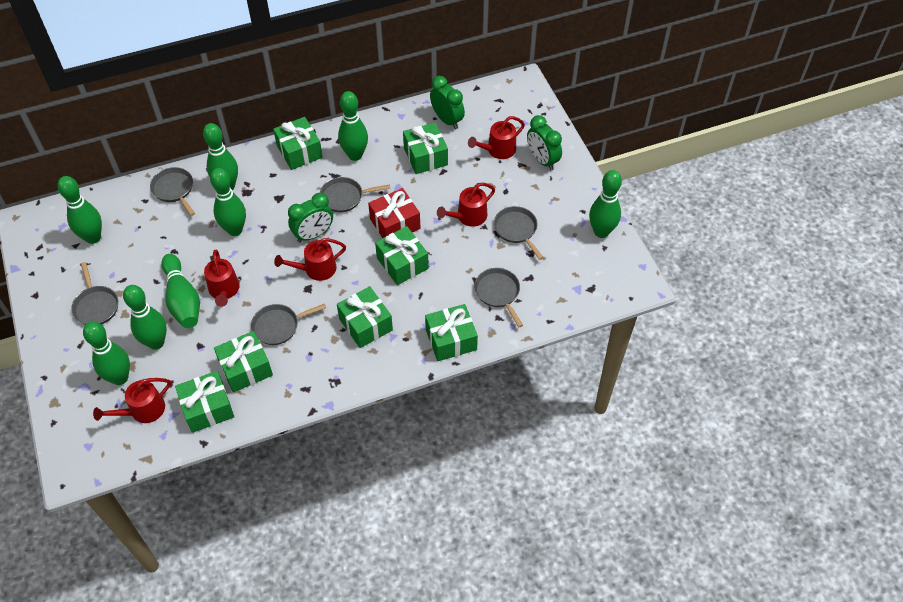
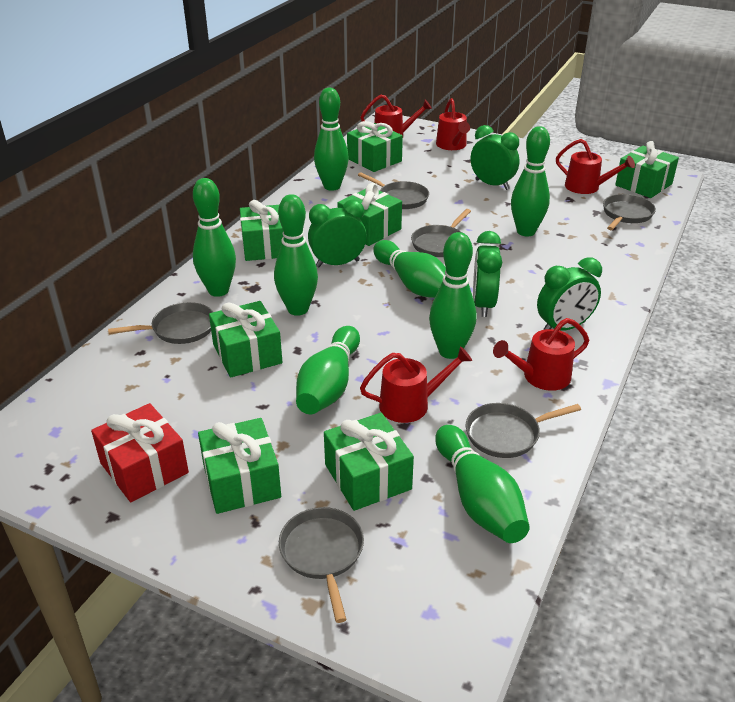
green clock: 3 -> 4

